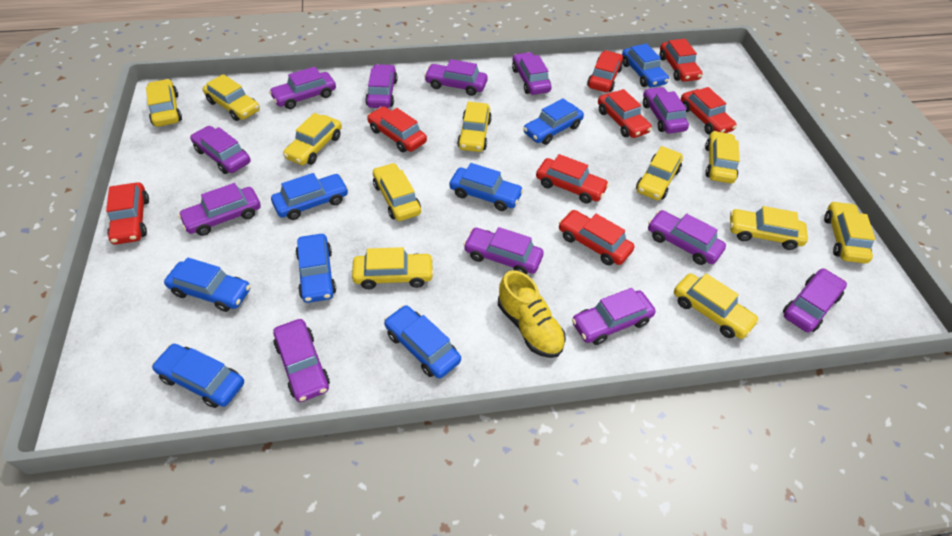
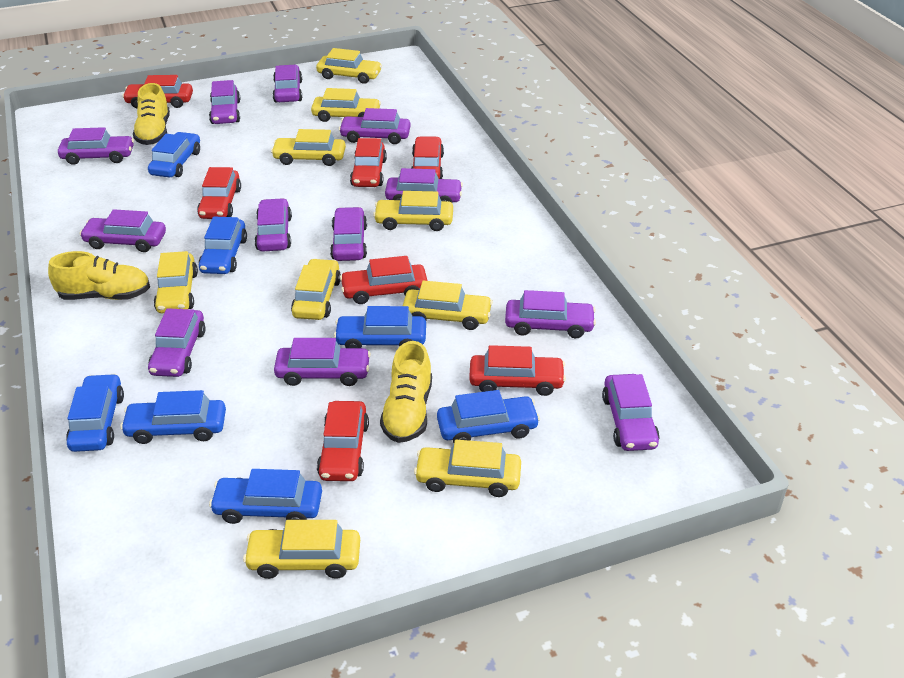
blue car: 8 -> 7
red car: 8 -> 7
yellow car: 11 -> 9
yellow shoe: 1 -> 3

